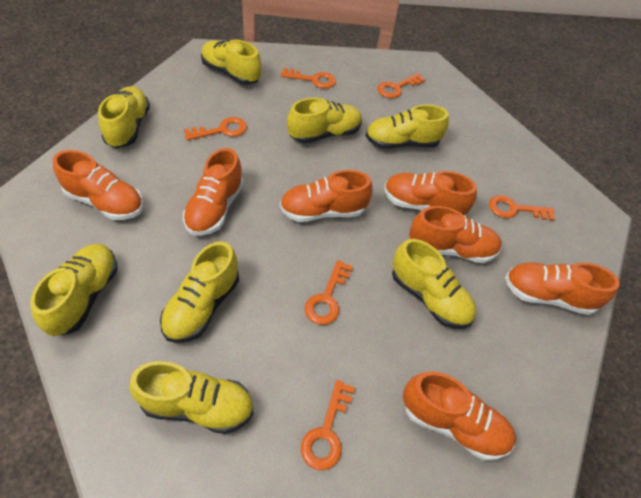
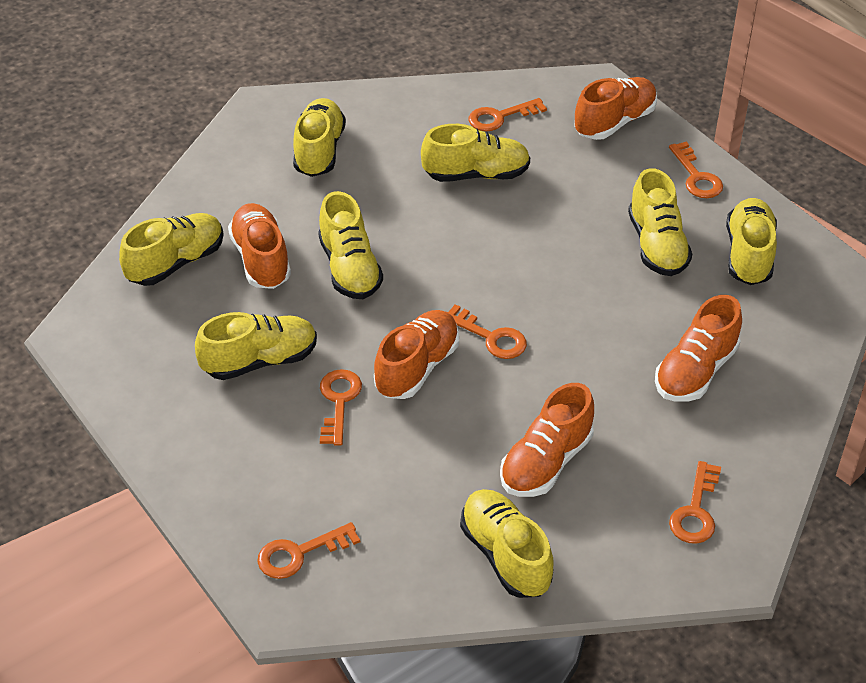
orange shoe: 7 -> 5

